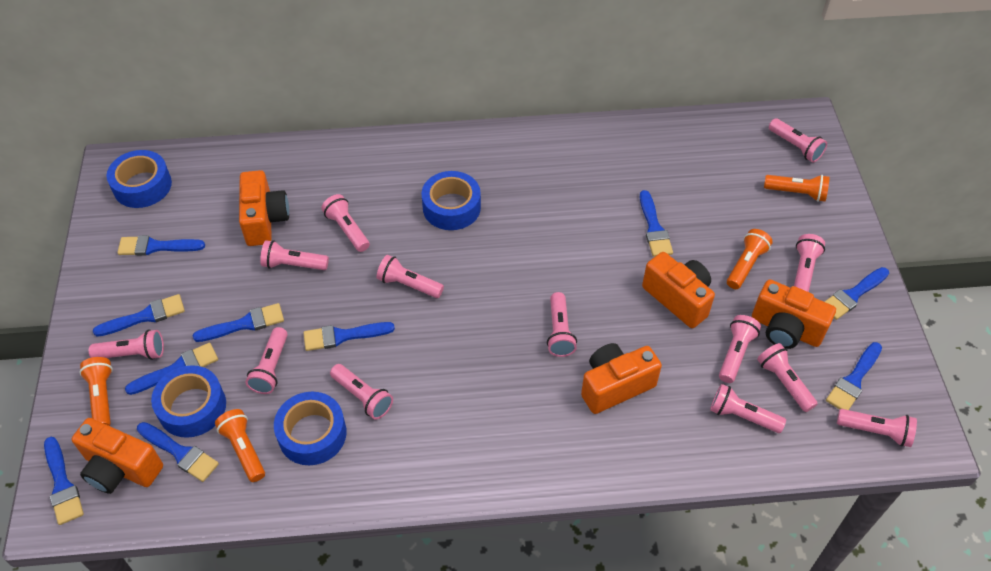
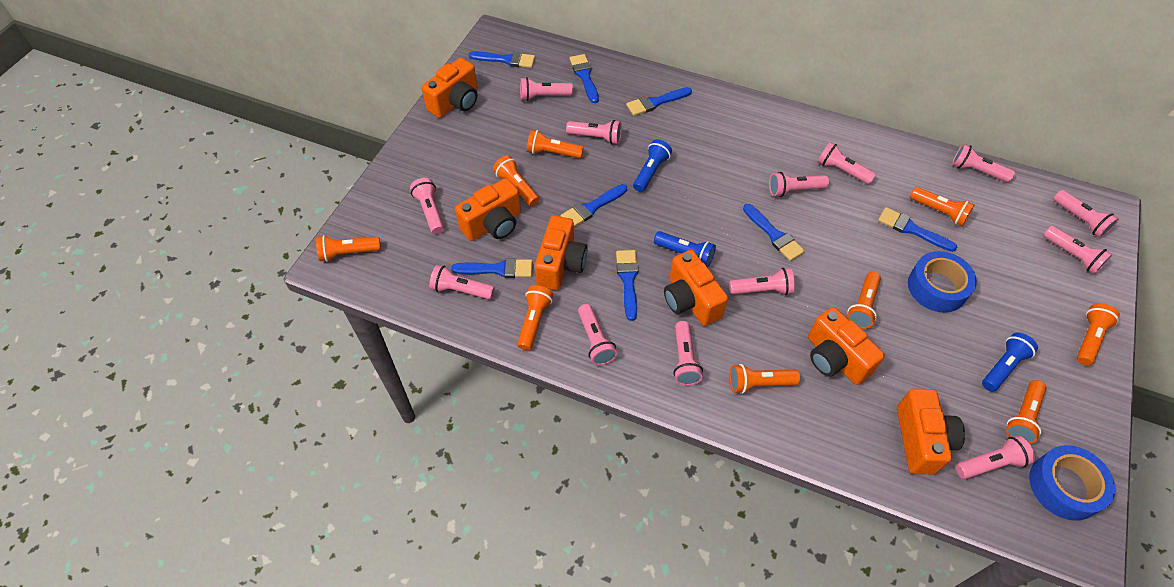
blue brush: 10 -> 8
blue flashlight: 0 -> 3
blue tape: 4 -> 2
orange camera: 5 -> 6
orange flashlight: 4 -> 9

